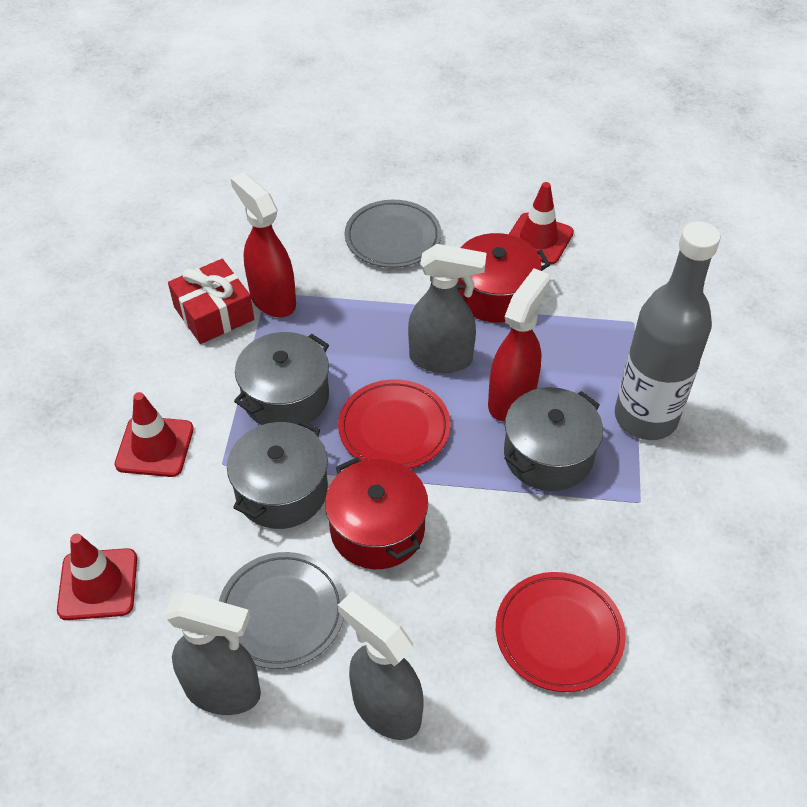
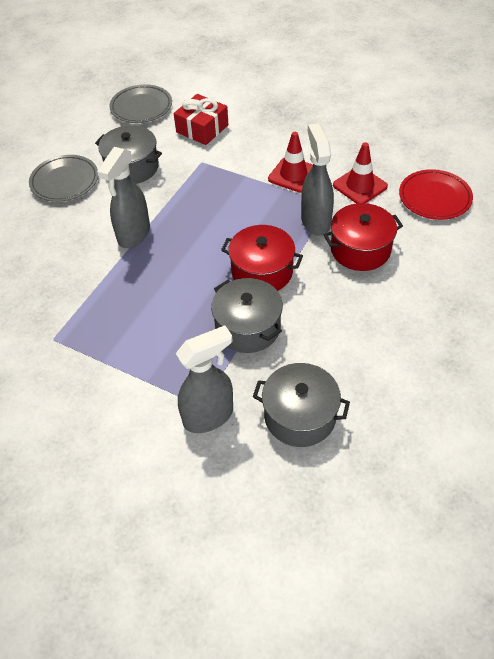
grey bottle: 1 -> 0
red plate: 2 -> 1
red spray bottle: 2 -> 0
red traffic cone: 3 -> 2

